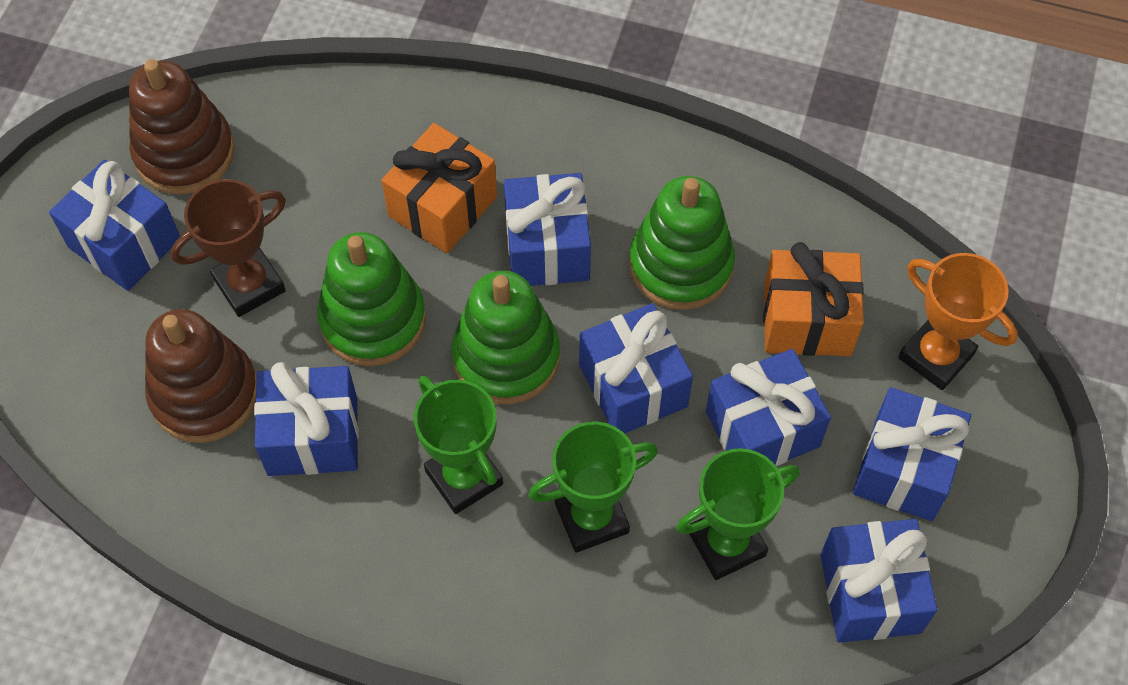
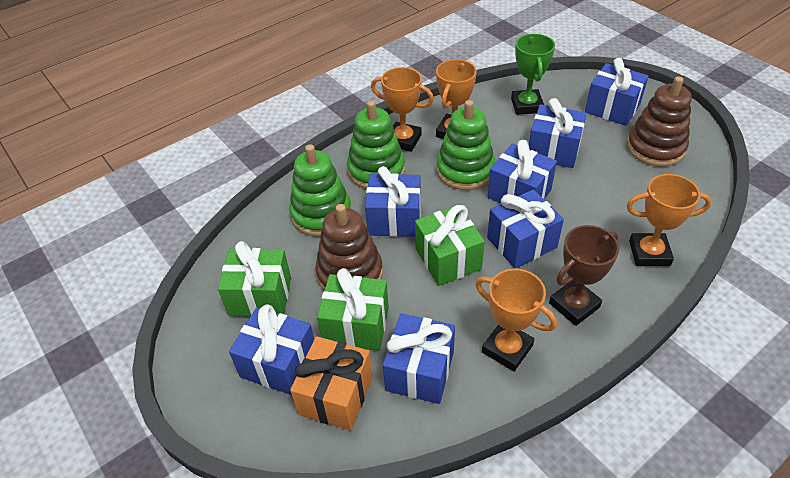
green gift: 0 -> 3
green trophy: 3 -> 1
orange gift: 2 -> 1
orange trophy: 1 -> 4

